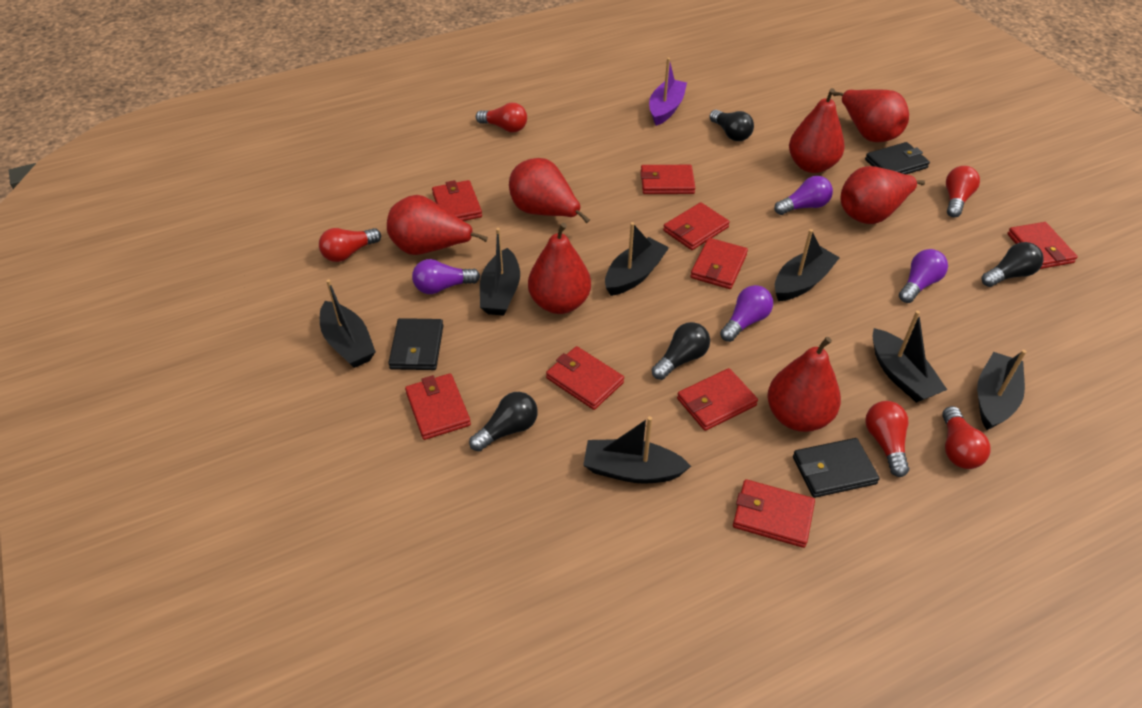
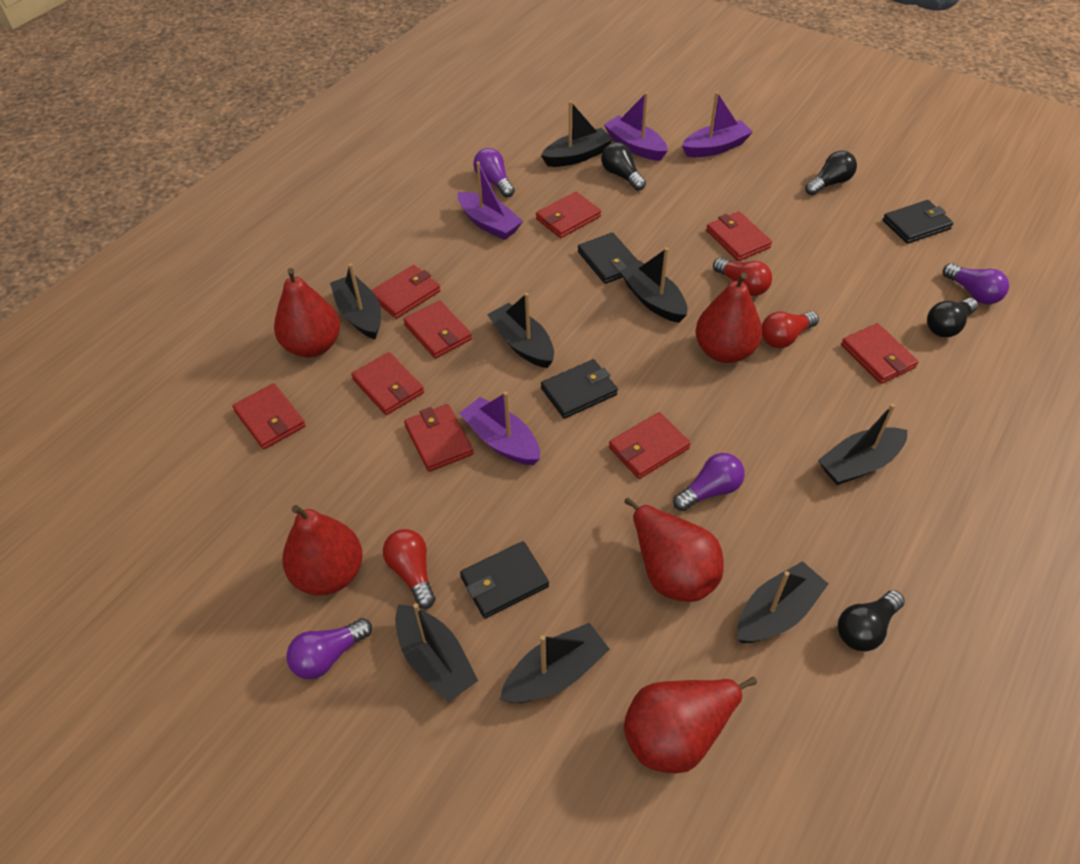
black boat: 7 -> 8
black wallet: 3 -> 4
purple boat: 1 -> 4
red light bulb: 5 -> 3
red pear: 7 -> 5

